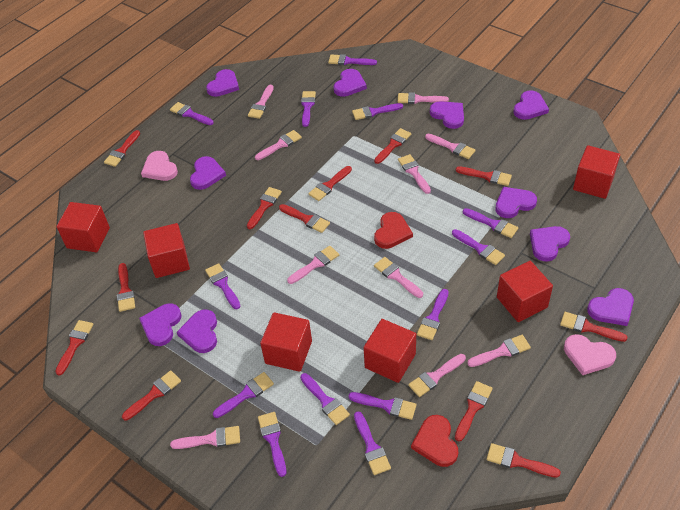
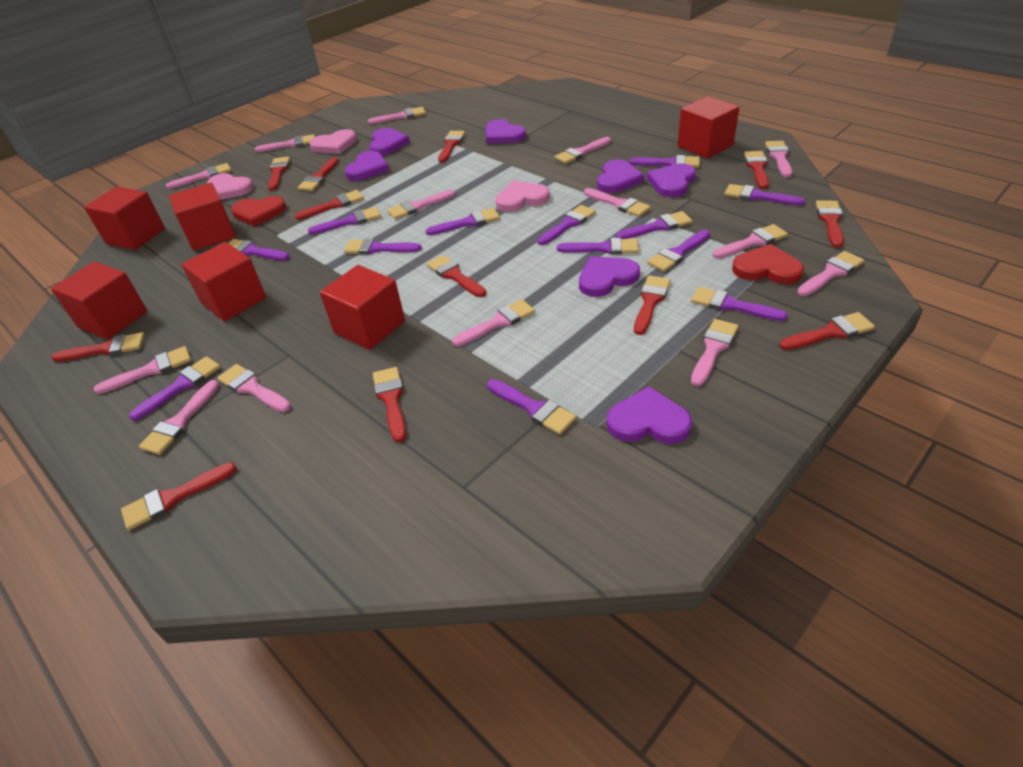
pink brush: 10 -> 14
pink heart: 2 -> 3
purple heart: 10 -> 7

